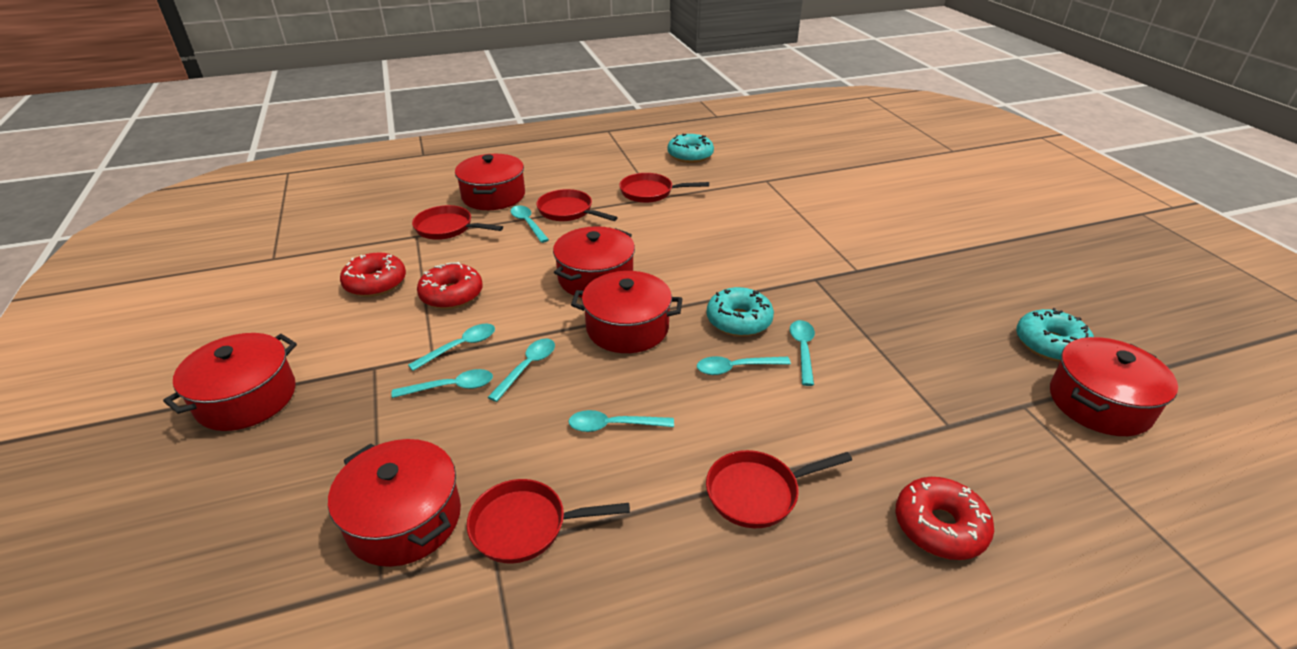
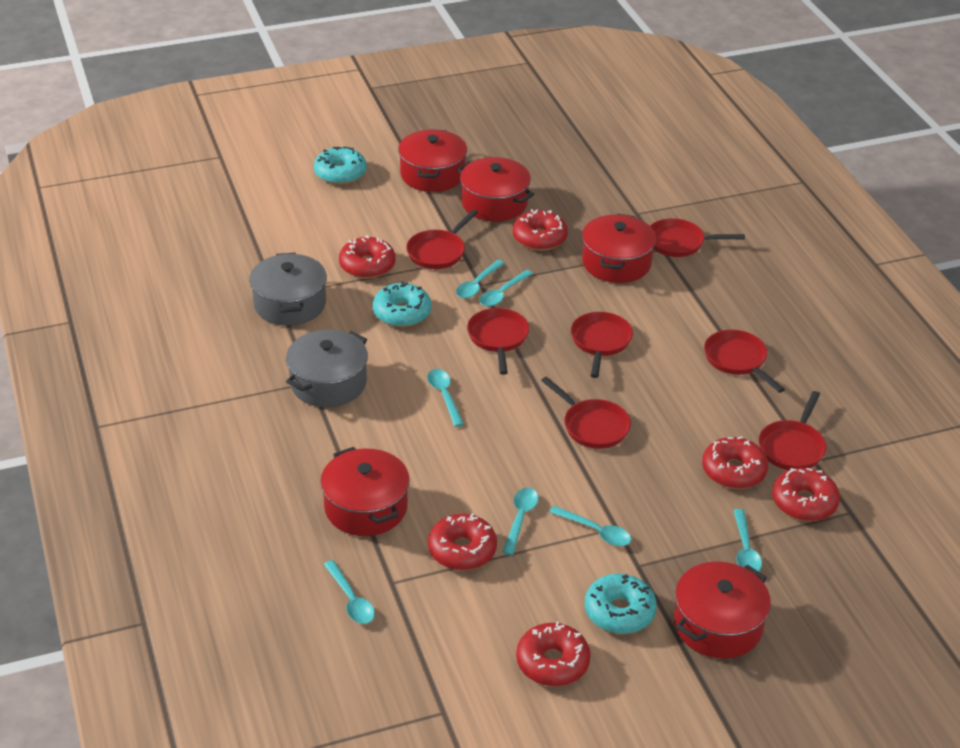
grey pot: 0 -> 2
red donut: 3 -> 6
red pan: 5 -> 7
red pot: 6 -> 5

